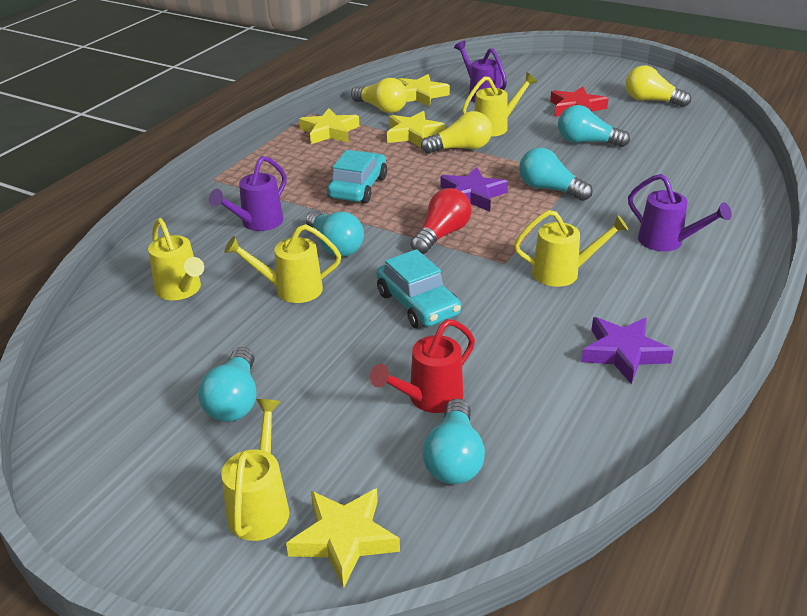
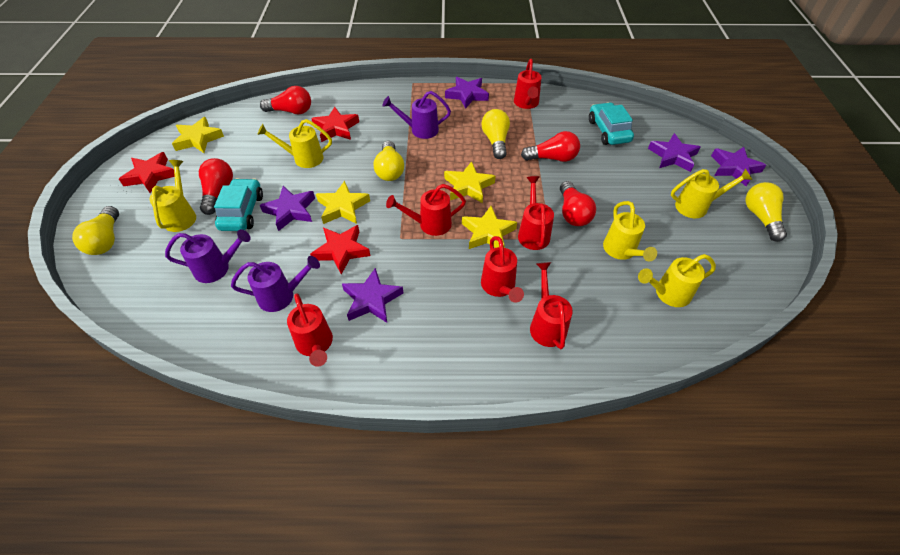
purple star: 2 -> 5
red light bulb: 1 -> 4
red star: 1 -> 3
red watering can: 1 -> 6
turquoise light bulb: 5 -> 0
yellow light bulb: 3 -> 4

